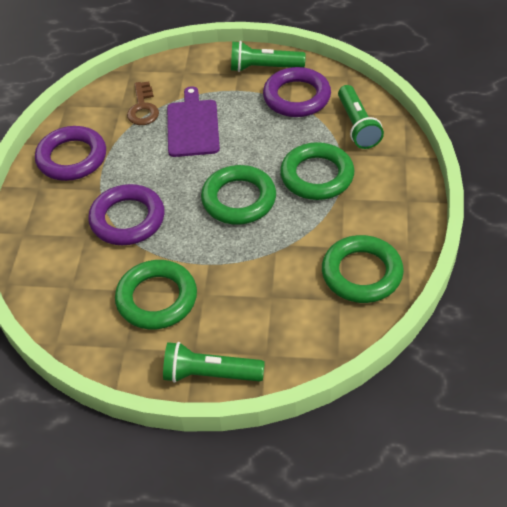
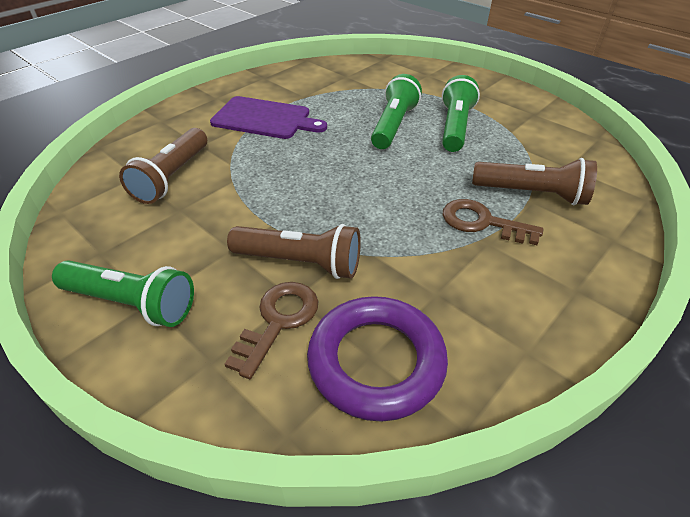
brown flashlight: 0 -> 3
brown key: 1 -> 2
green ring: 4 -> 0
purple ring: 3 -> 1

